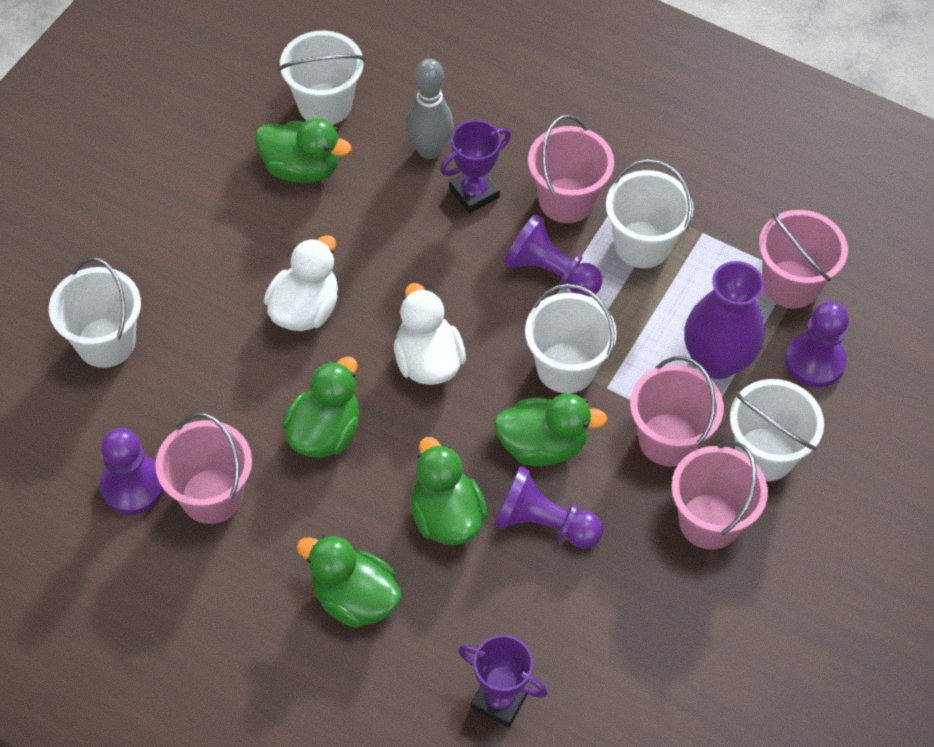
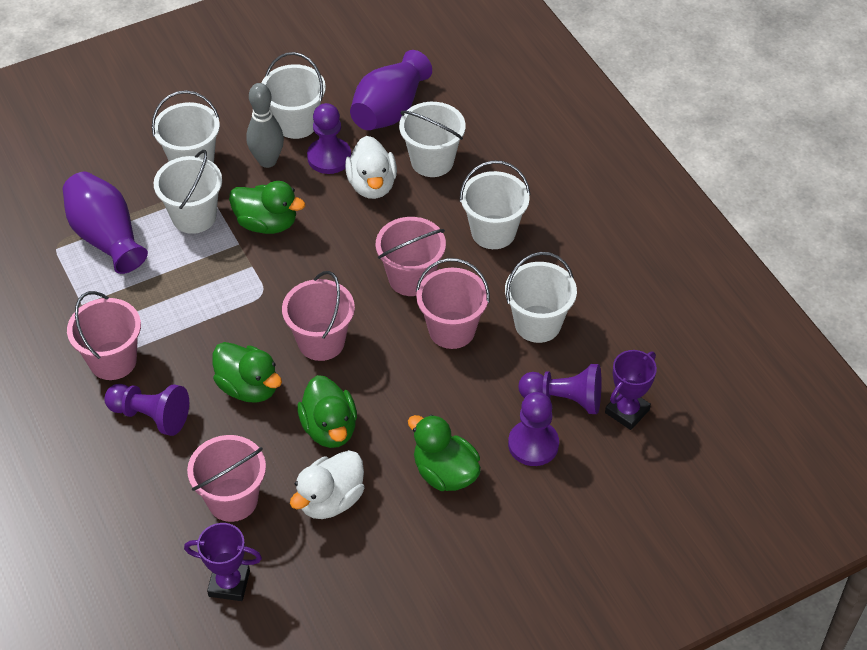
green duck: 5 -> 4
purple vase: 1 -> 2
white bucket: 5 -> 6

